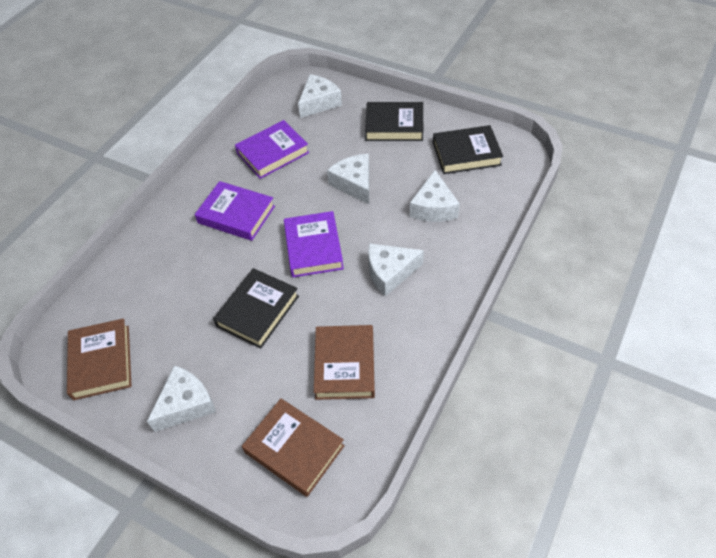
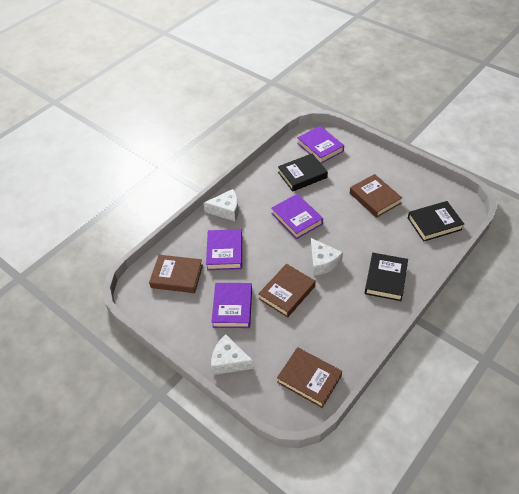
brown book: 3 -> 4
purple book: 3 -> 4
white cheese: 5 -> 3

